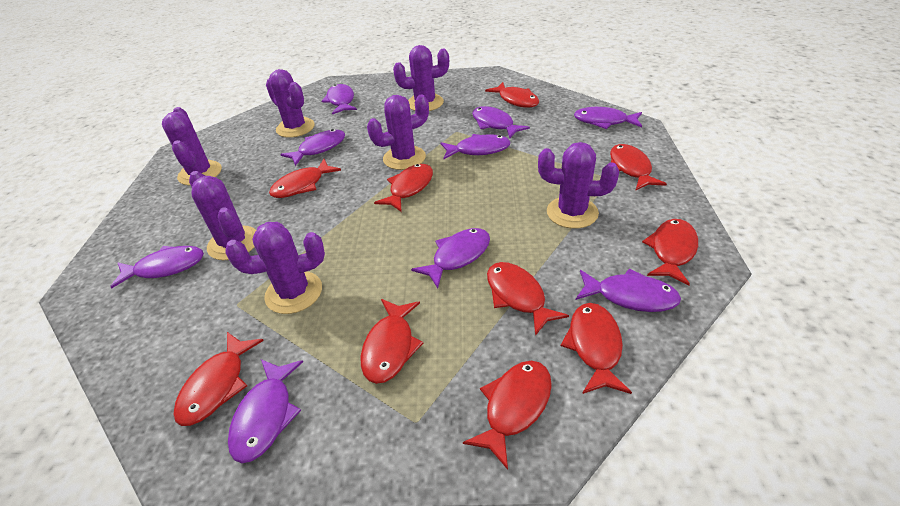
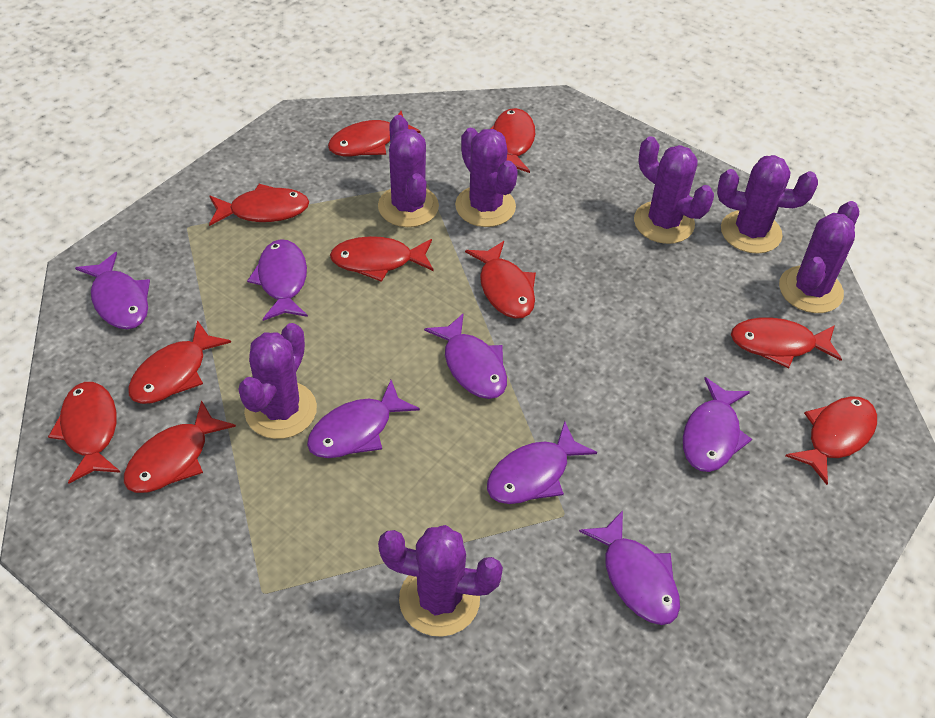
purple fish: 9 -> 7

